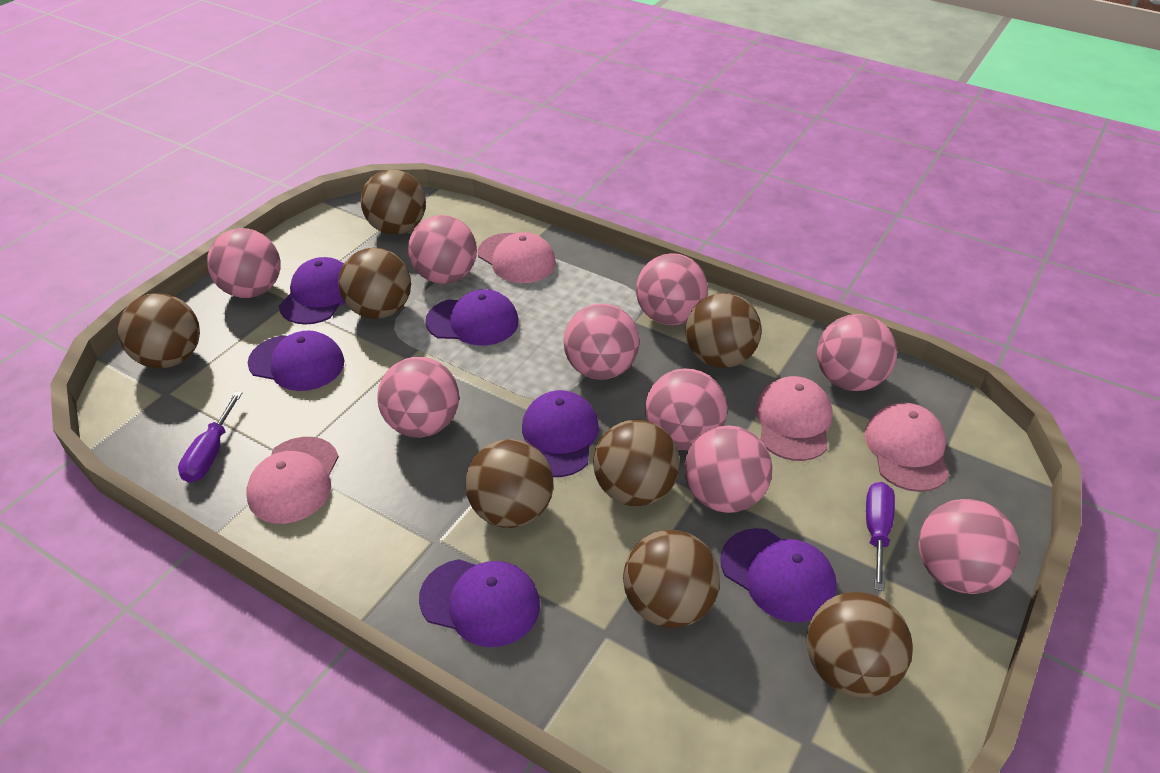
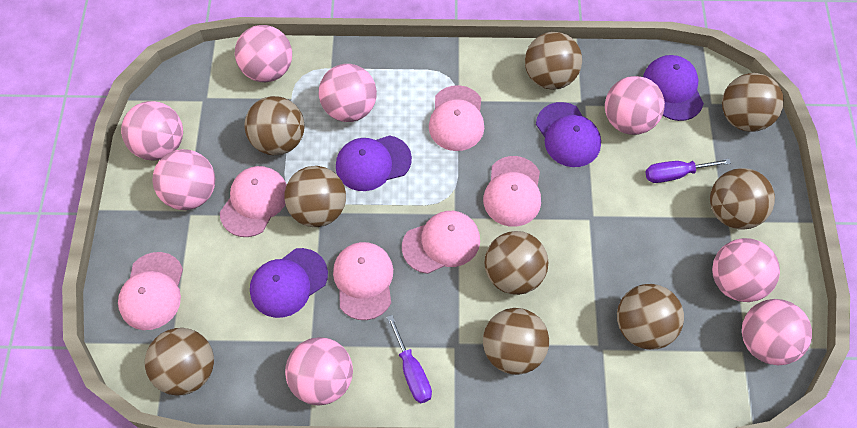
brown ball: 8 -> 9
pink ball: 9 -> 8
pink cap: 4 -> 6
purple cap: 6 -> 4

